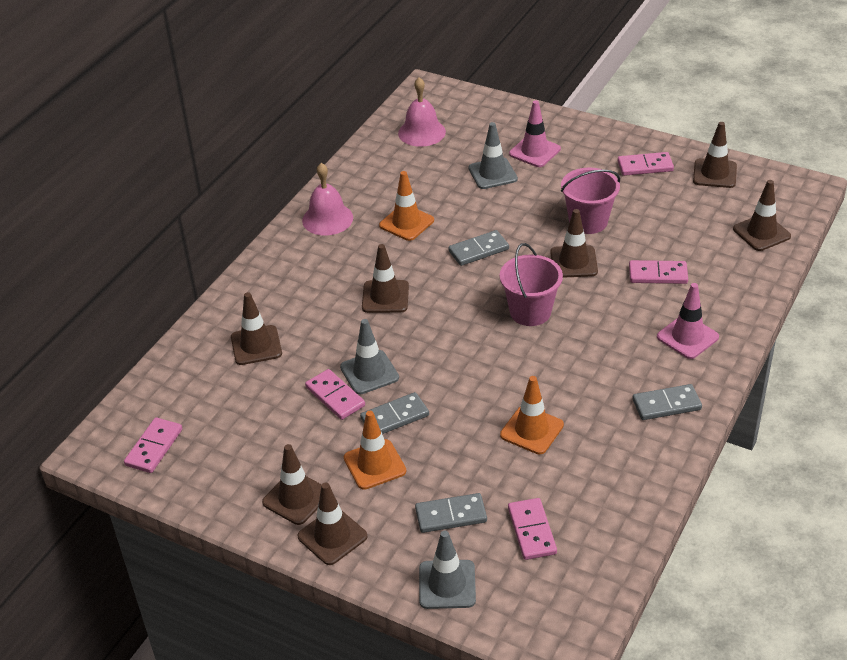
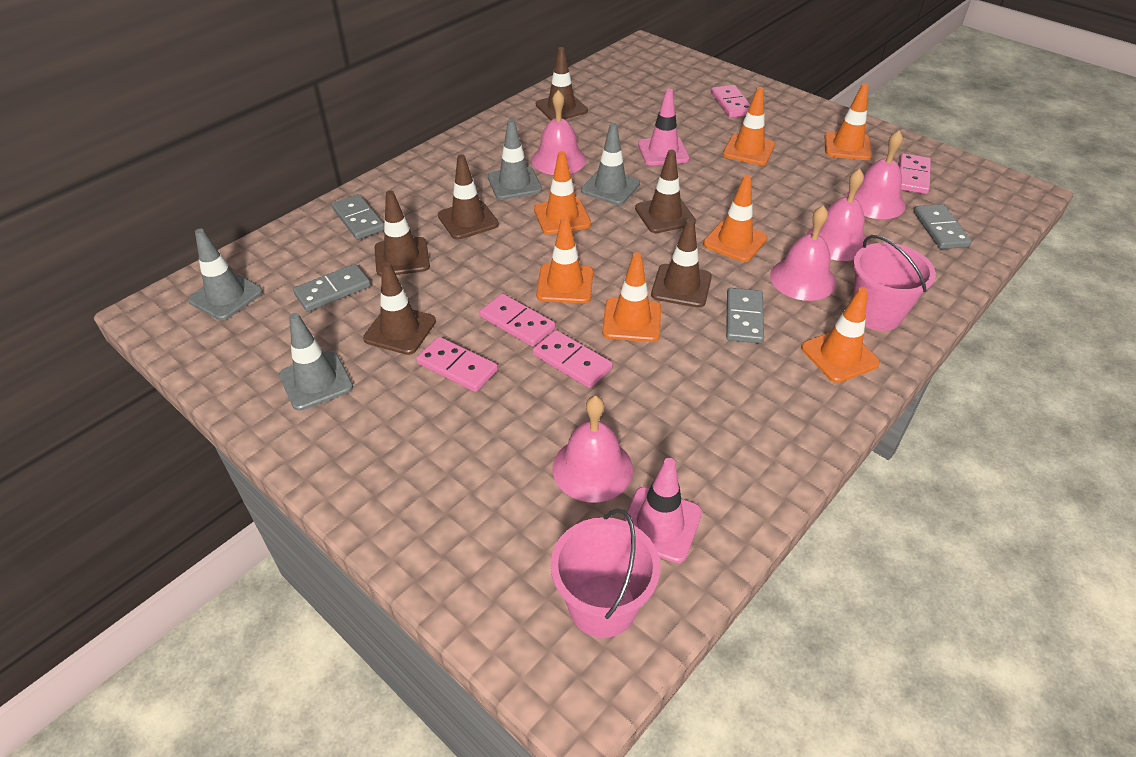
brown traffic cone: 7 -> 6
grey traffic cone: 3 -> 4
orange traffic cone: 3 -> 7
pink bell: 2 -> 5

